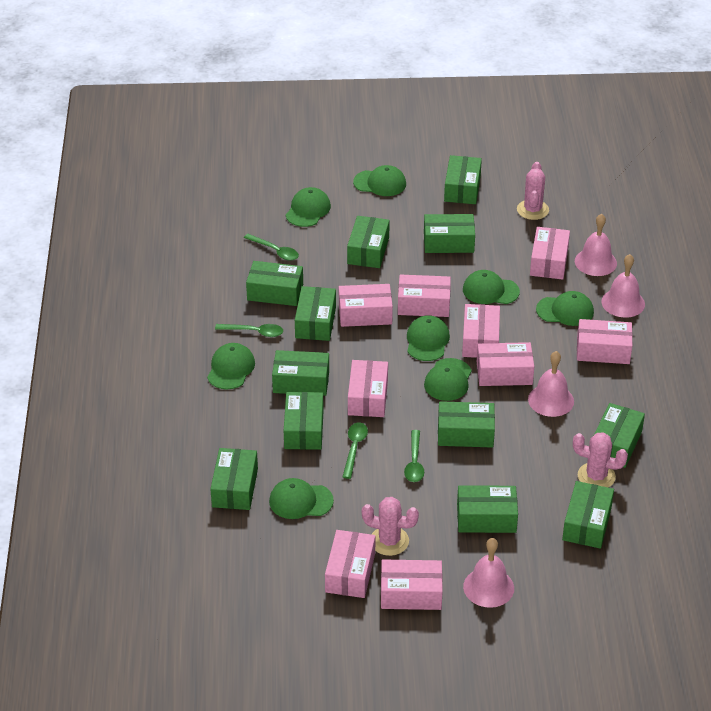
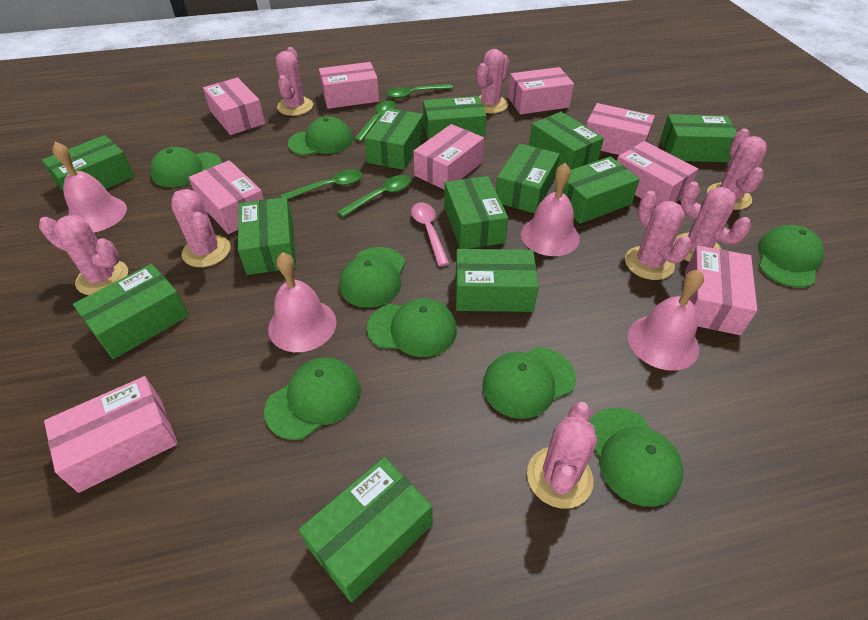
pink cactus: 3 -> 8
pink spoon: 0 -> 1

